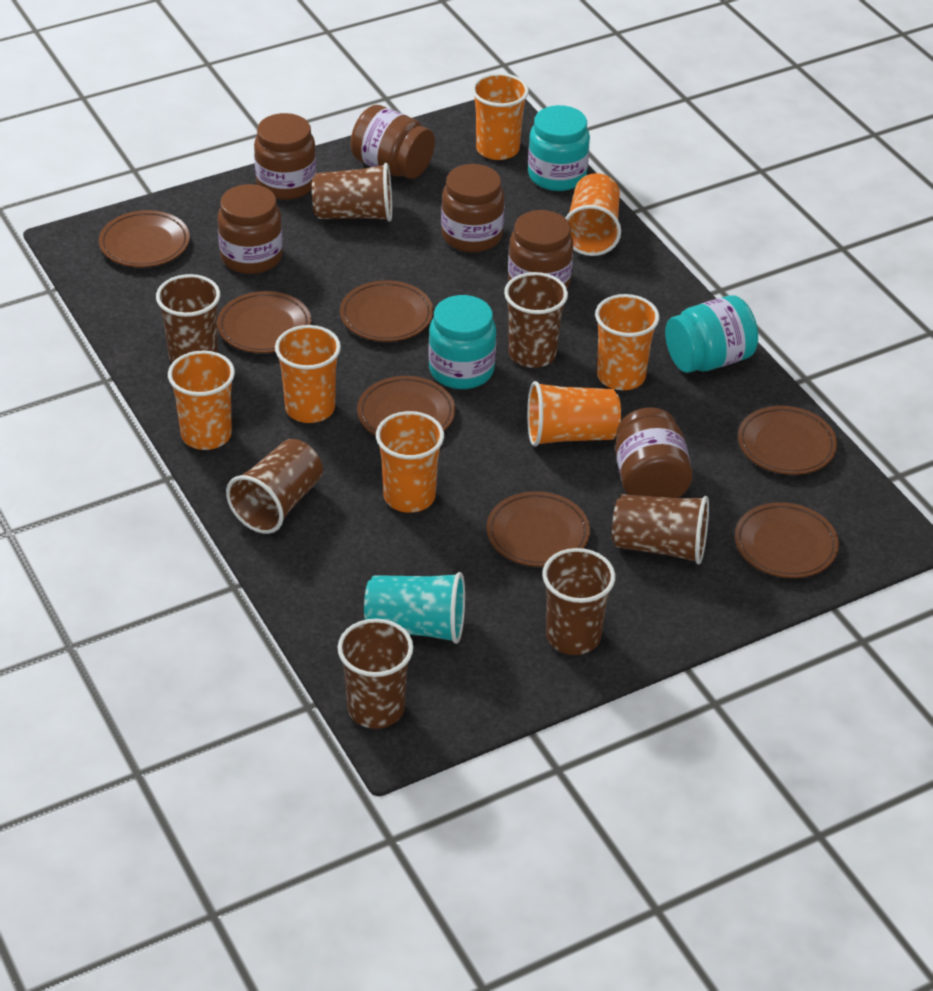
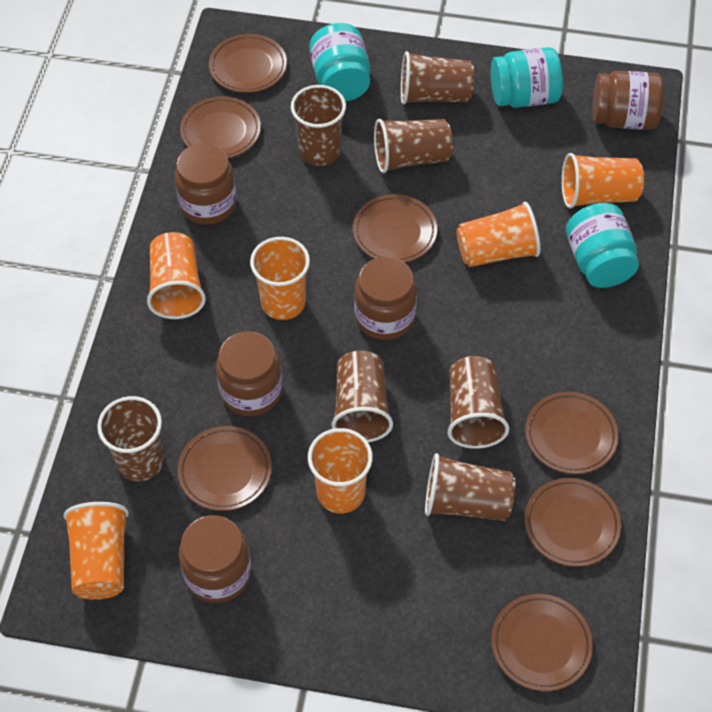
brown jar: 6 -> 5
orange cup: 7 -> 6
turquoise cup: 1 -> 0

